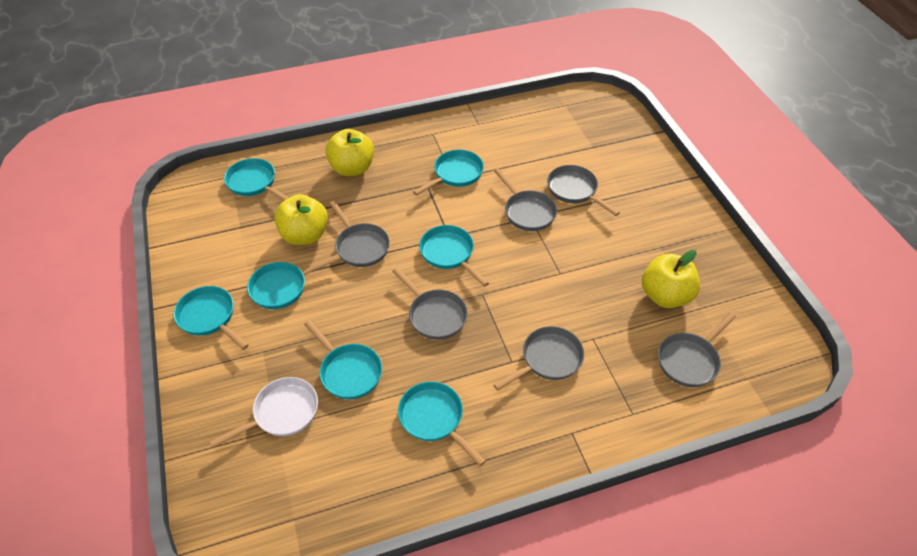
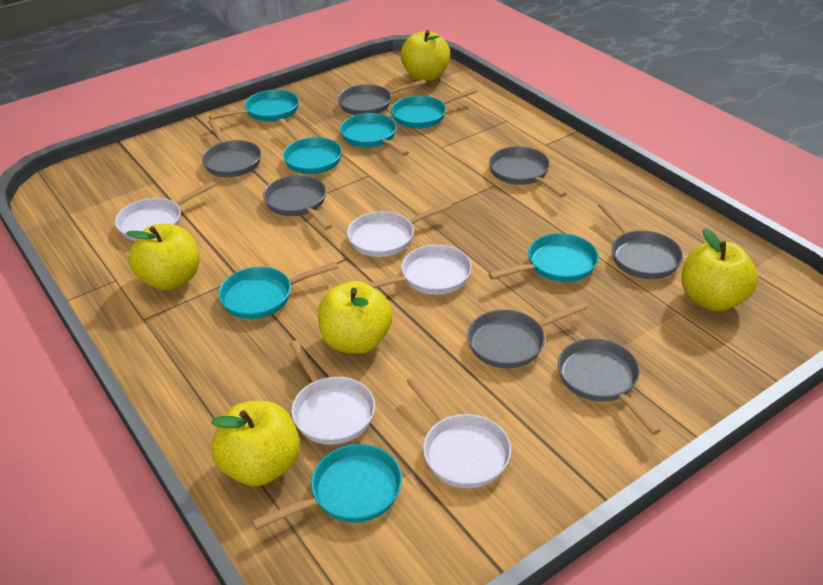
grey pan: 6 -> 7
white pan: 1 -> 5
yellow apple: 3 -> 5

